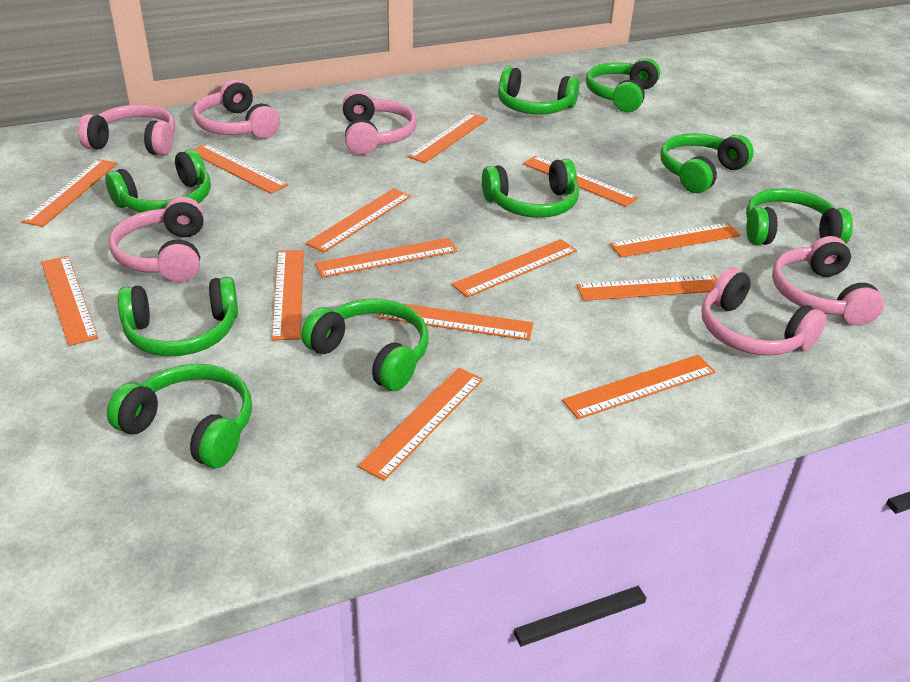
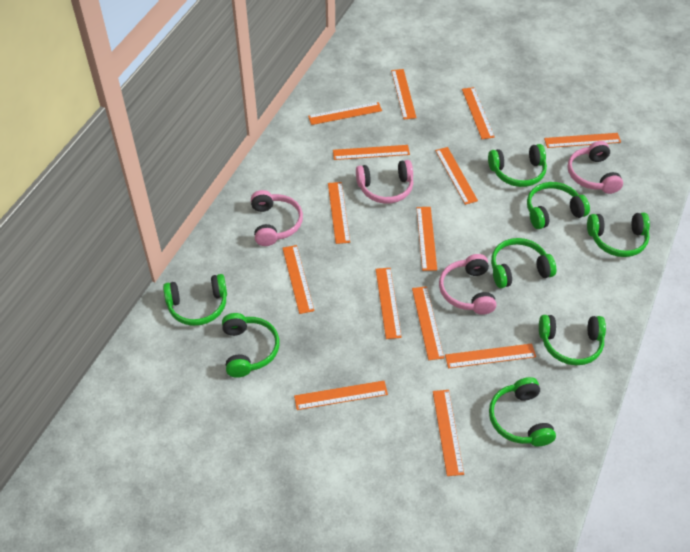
green headphones: 9 -> 8
pink headphones: 6 -> 4

